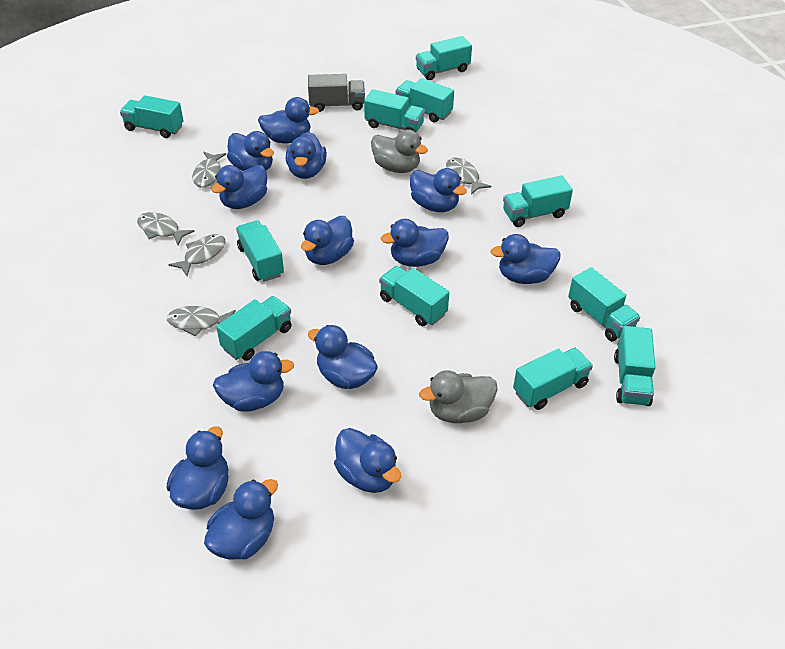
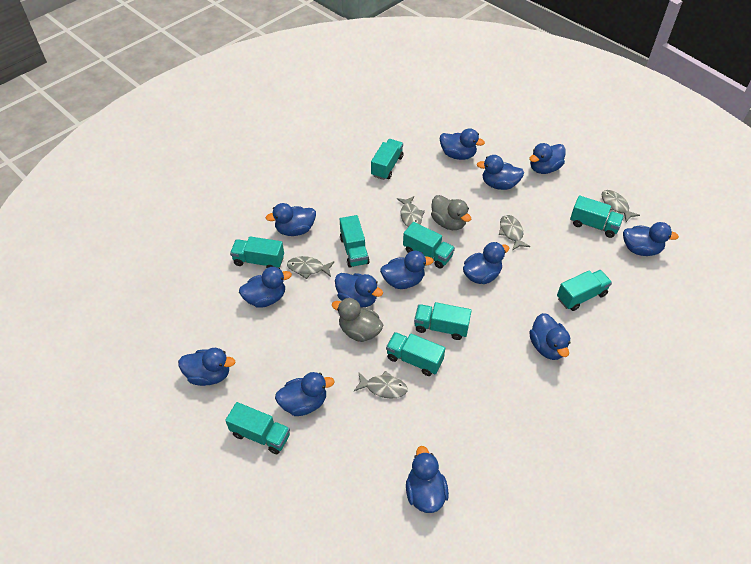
grey truck: 1 -> 0
turquoise truck: 11 -> 9

